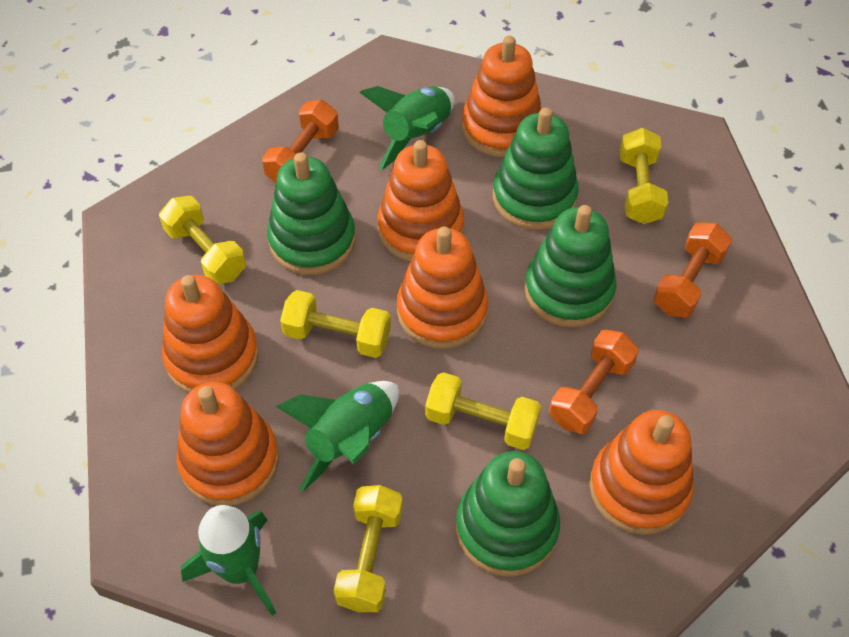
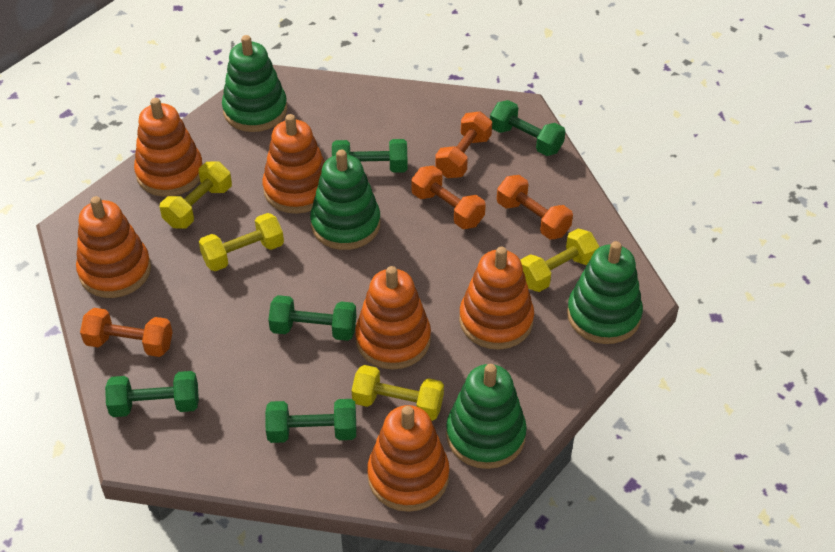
green dumbbell: 0 -> 5
green rocket: 3 -> 0
orange dumbbell: 3 -> 4
yellow dumbbell: 5 -> 4

